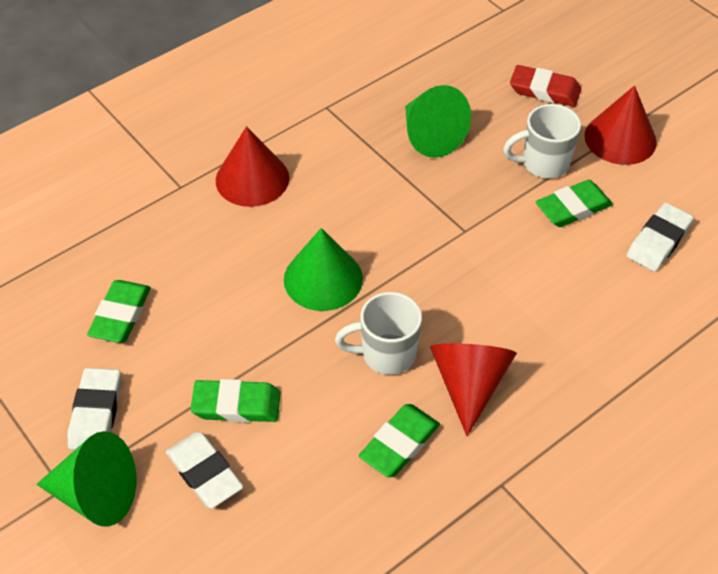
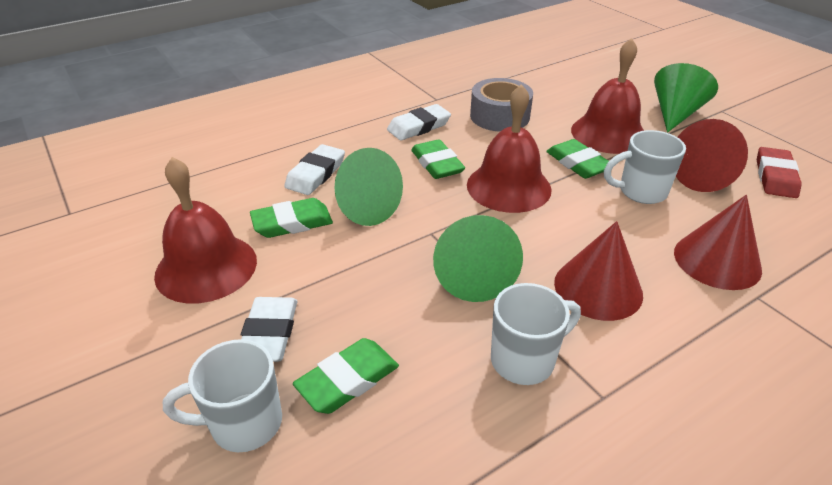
grey tape: 0 -> 1
red bell: 0 -> 3
white mug: 2 -> 3

